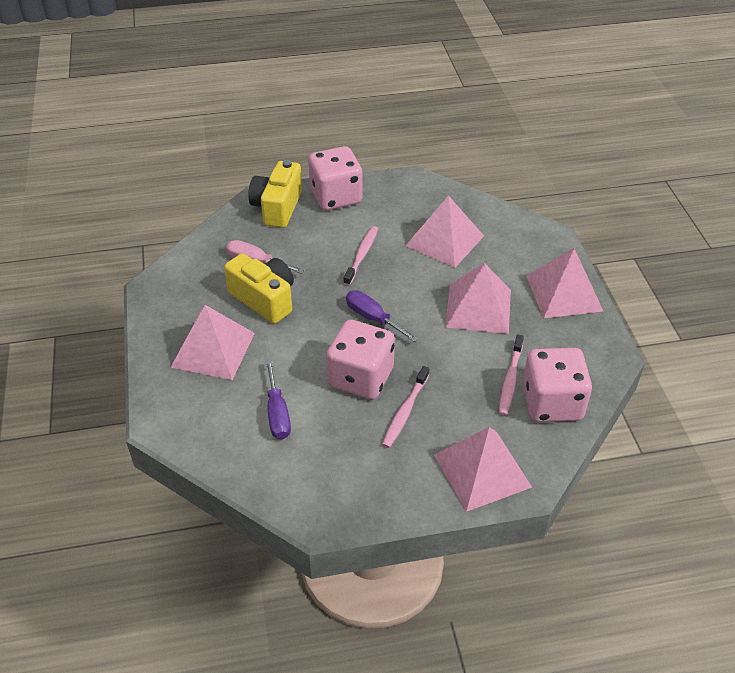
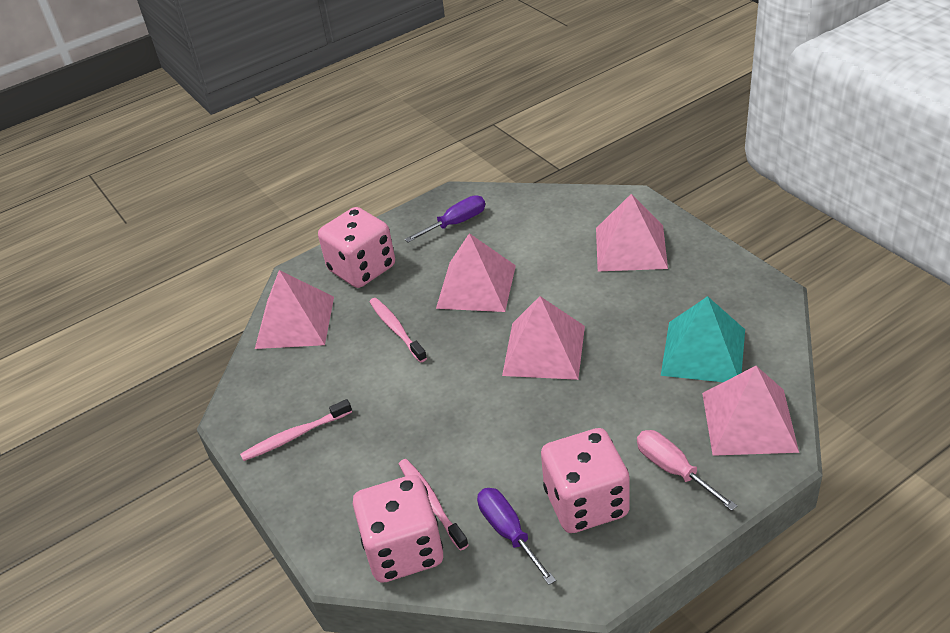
turquoise pyramid: 0 -> 1
yellow camera: 2 -> 0

